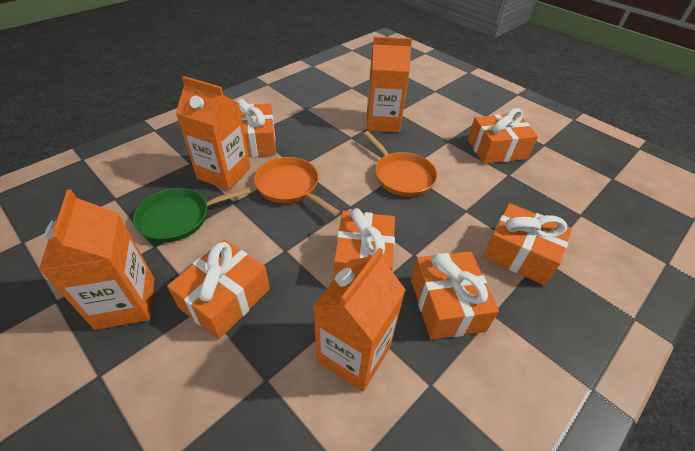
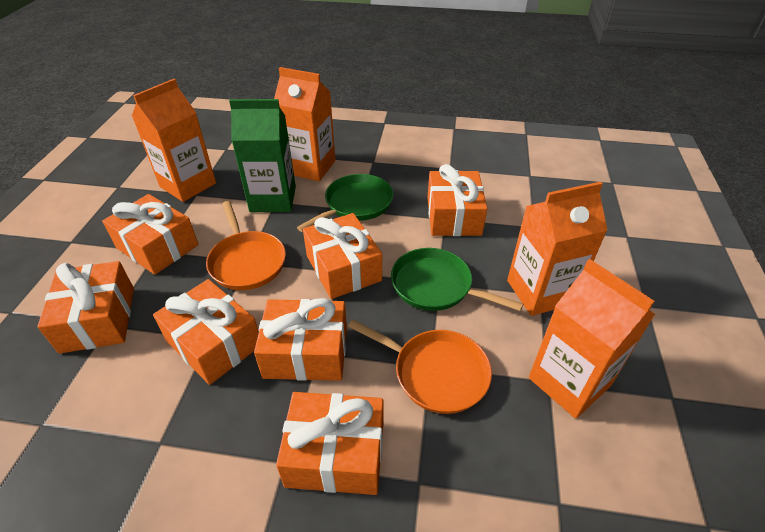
green carton: 0 -> 1
green pan: 1 -> 2
orange gift: 6 -> 7

